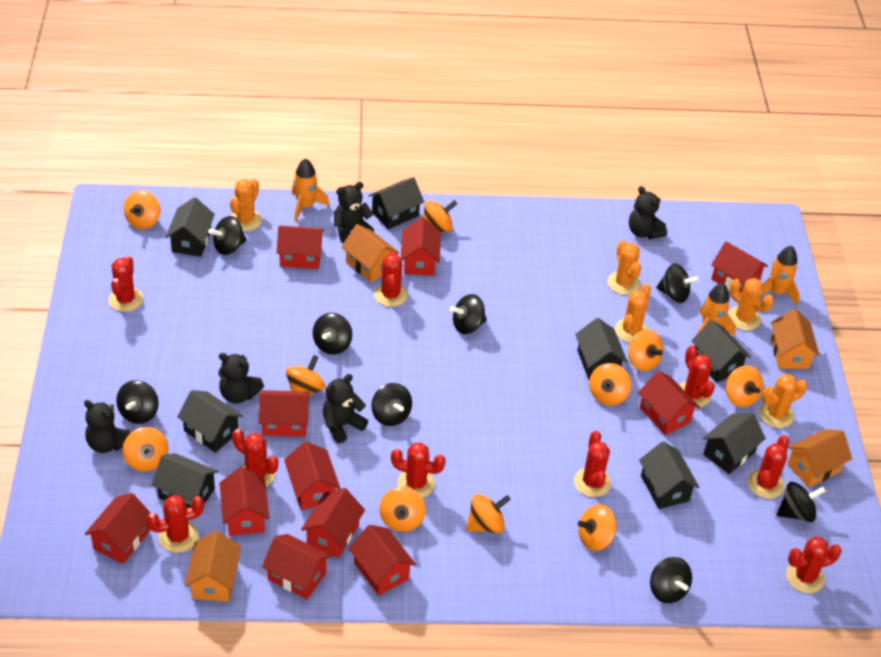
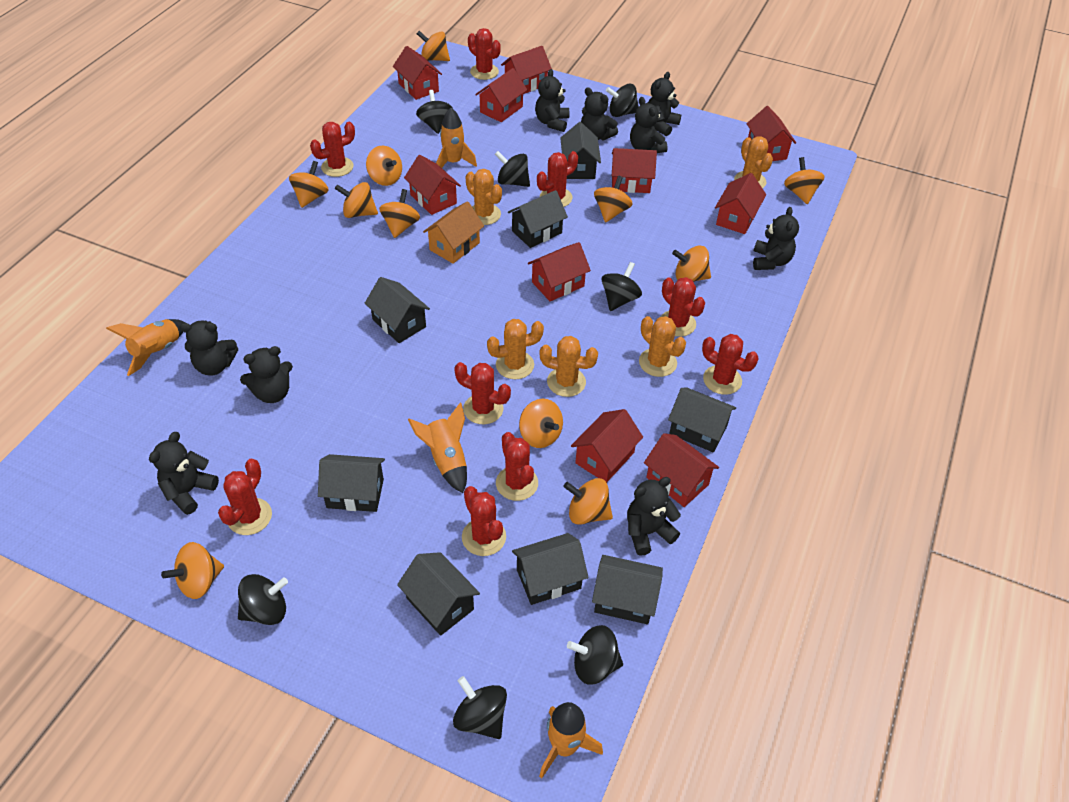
black spinning top: 8 -> 7
black teddy bear: 5 -> 9
orange house: 4 -> 1
orange rocket: 3 -> 4
orange spinning top: 10 -> 11
red house: 11 -> 10

